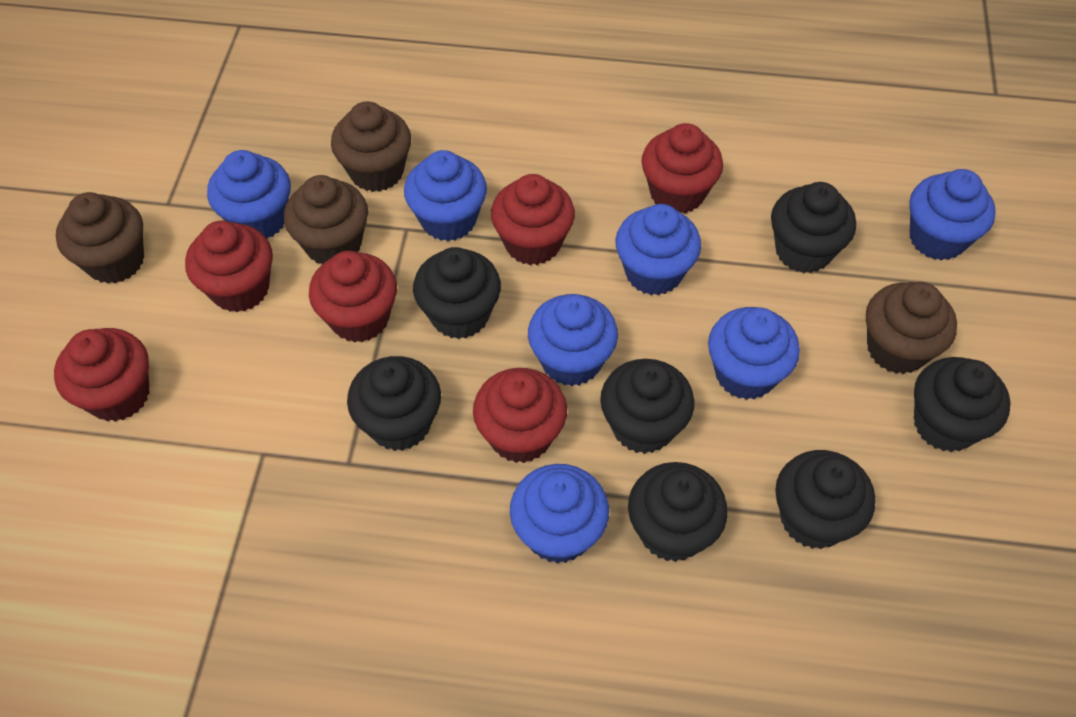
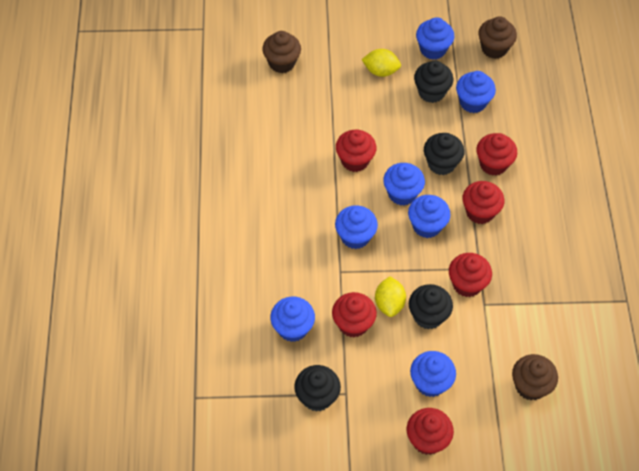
black cupcake: 7 -> 4
brown cupcake: 4 -> 3
yellow lemon: 0 -> 2

